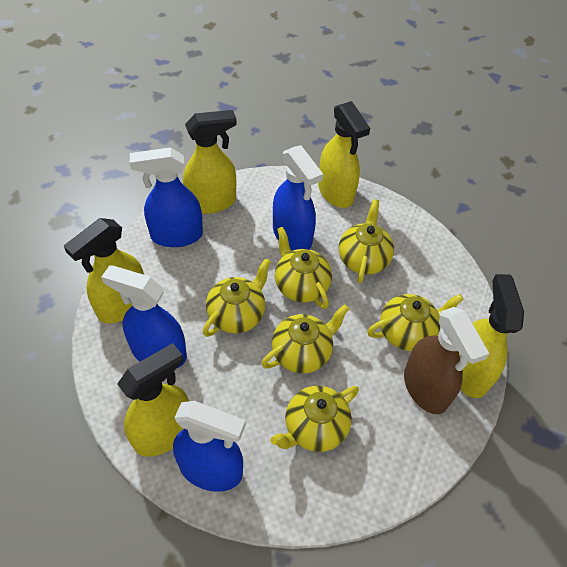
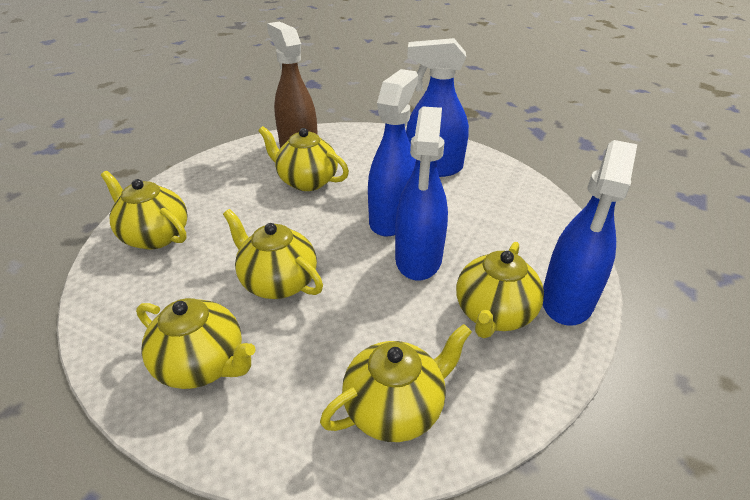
yellow spray bottle: 5 -> 0

